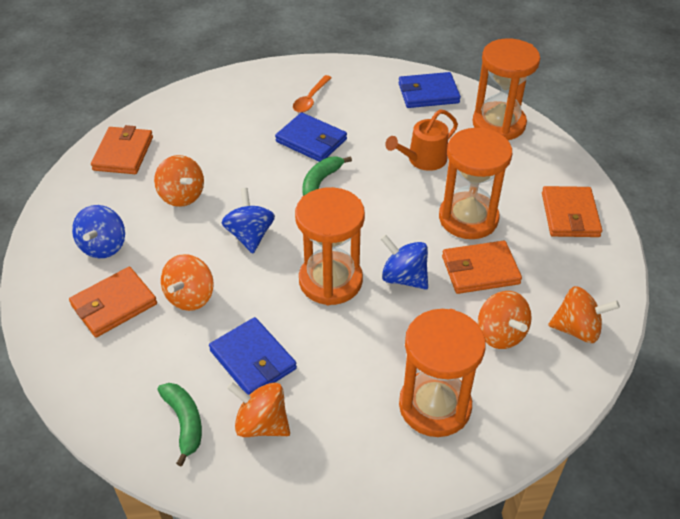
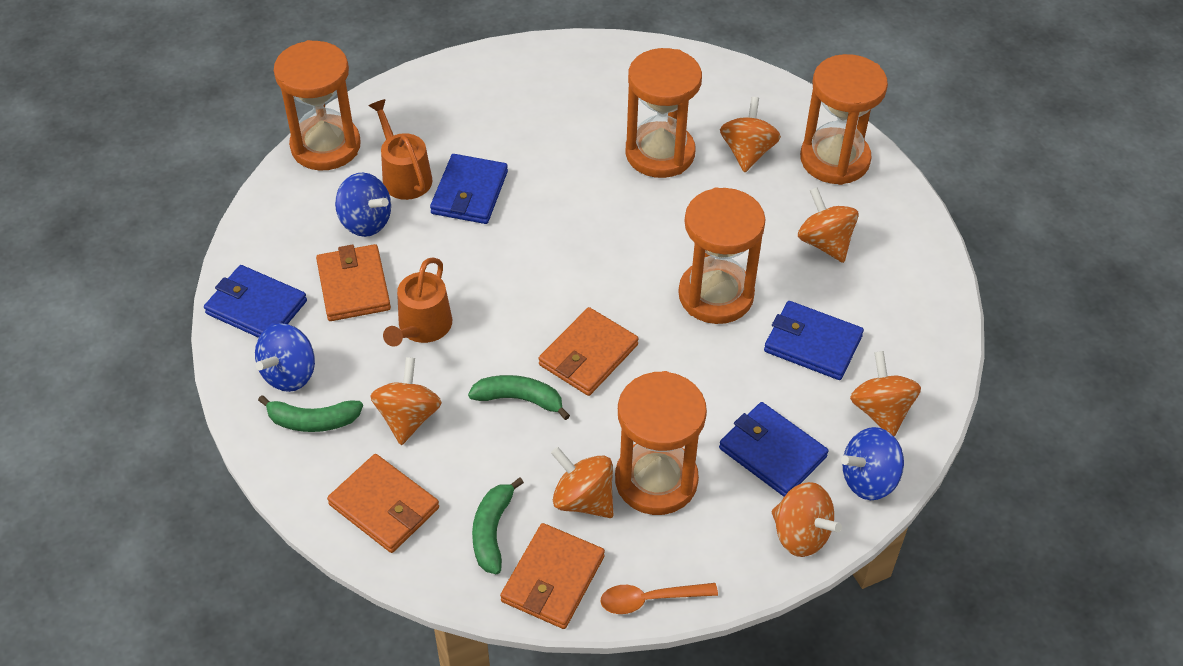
blue wallet: 3 -> 4
green banana: 2 -> 3
orange hourglass: 4 -> 5
orange spinning top: 5 -> 6
orange watering can: 1 -> 2

